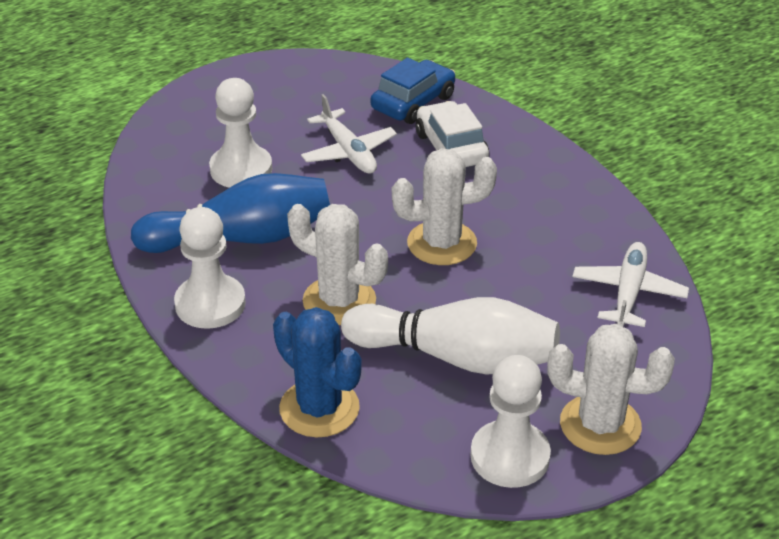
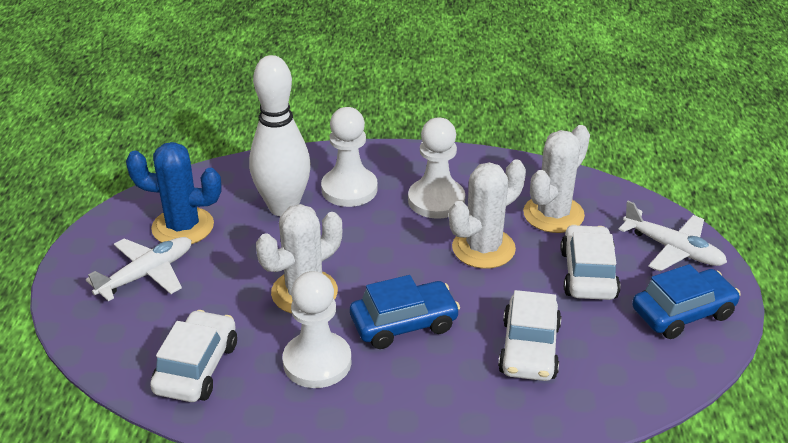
blue bowling pin: 1 -> 0
blue car: 1 -> 2
white car: 1 -> 3

